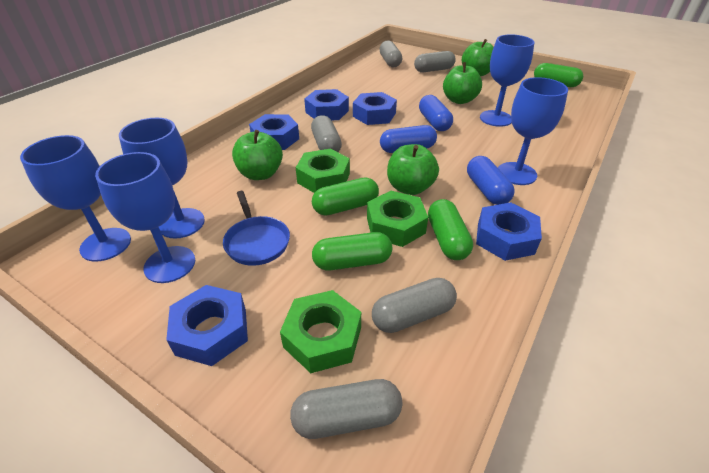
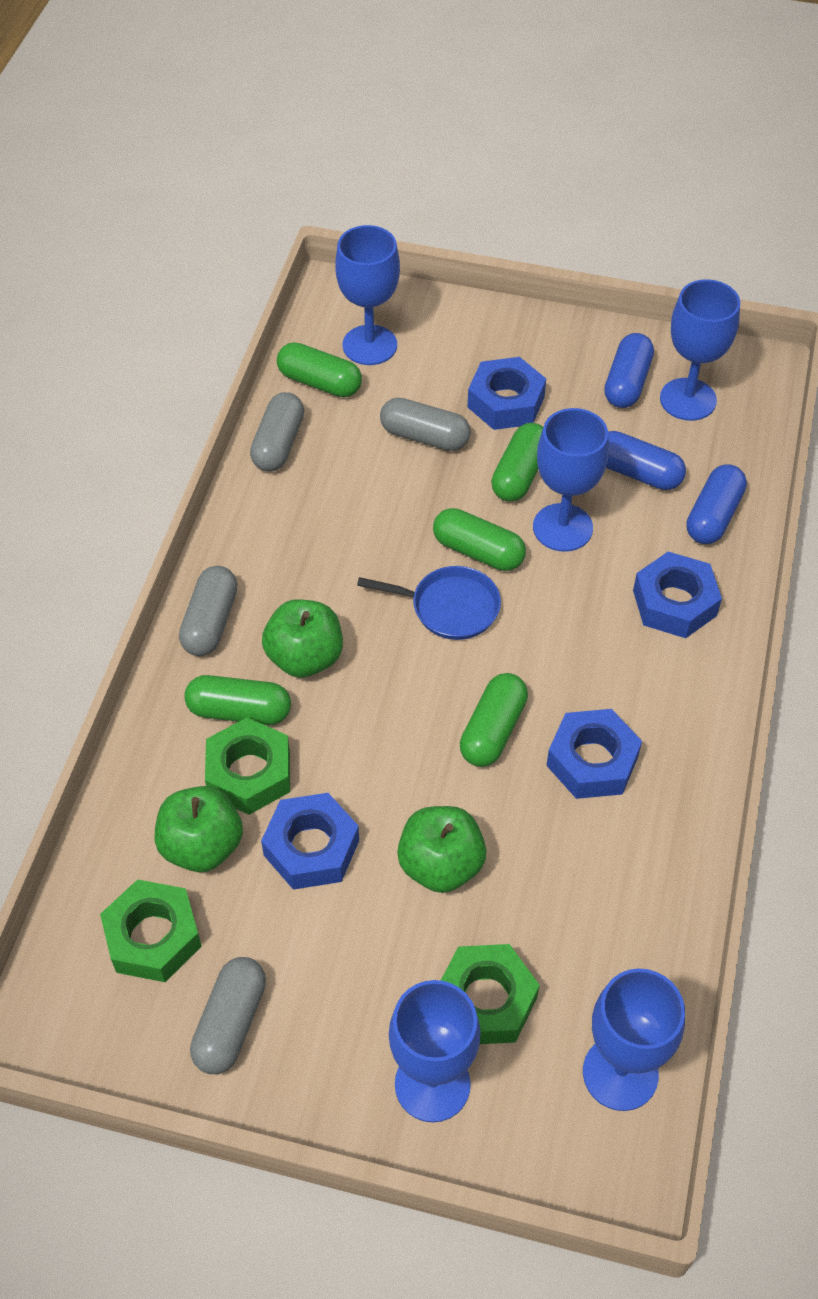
blue nut: 5 -> 4
green apple: 4 -> 3
green capsule: 4 -> 5
grey capsule: 5 -> 4

